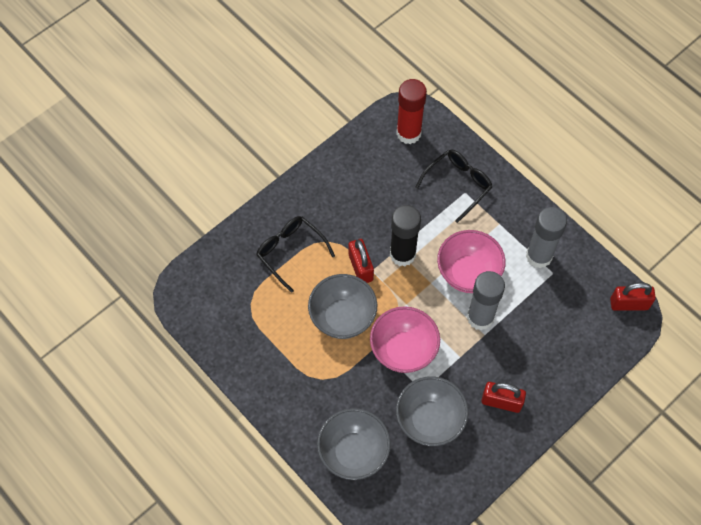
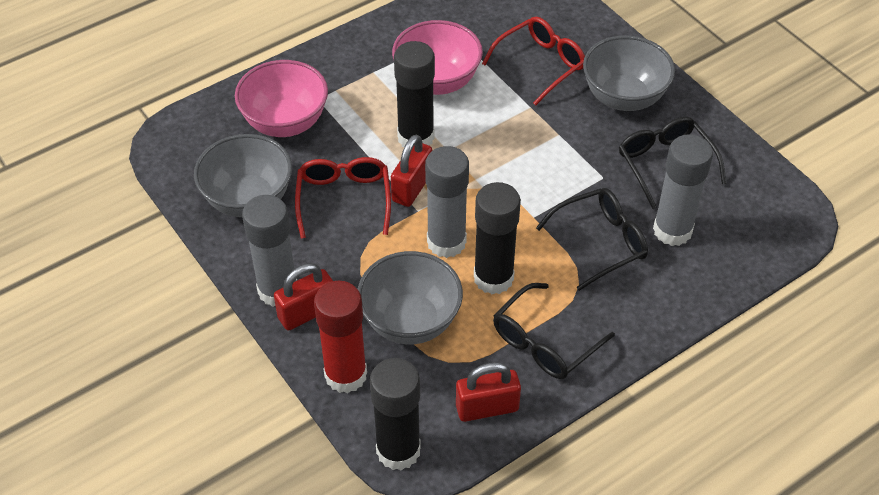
black glasses: 2 -> 3
black glue stick: 1 -> 3
grey glue stick: 2 -> 3
red glasses: 0 -> 2

